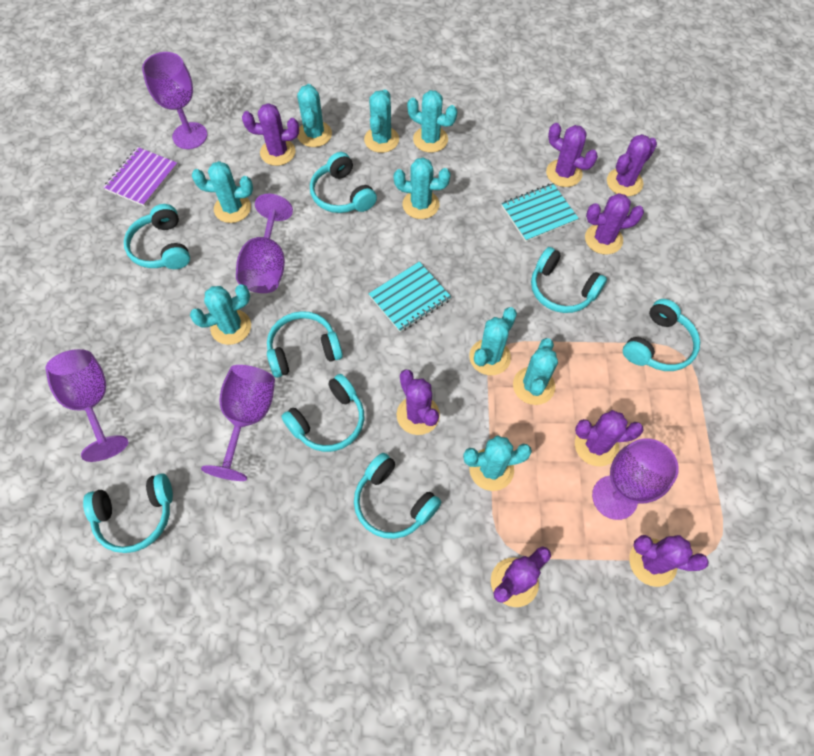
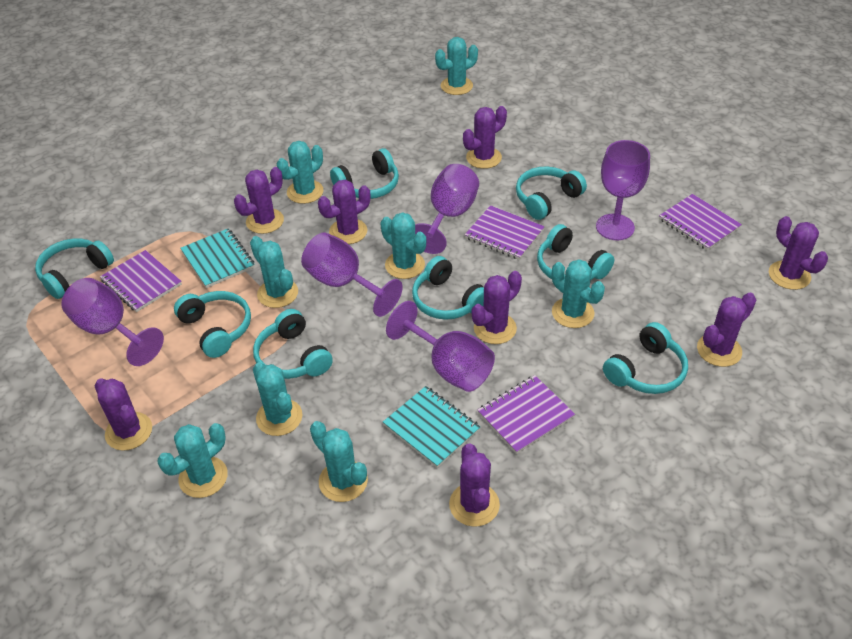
purple notebook: 1 -> 4
turquoise cactus: 9 -> 8

